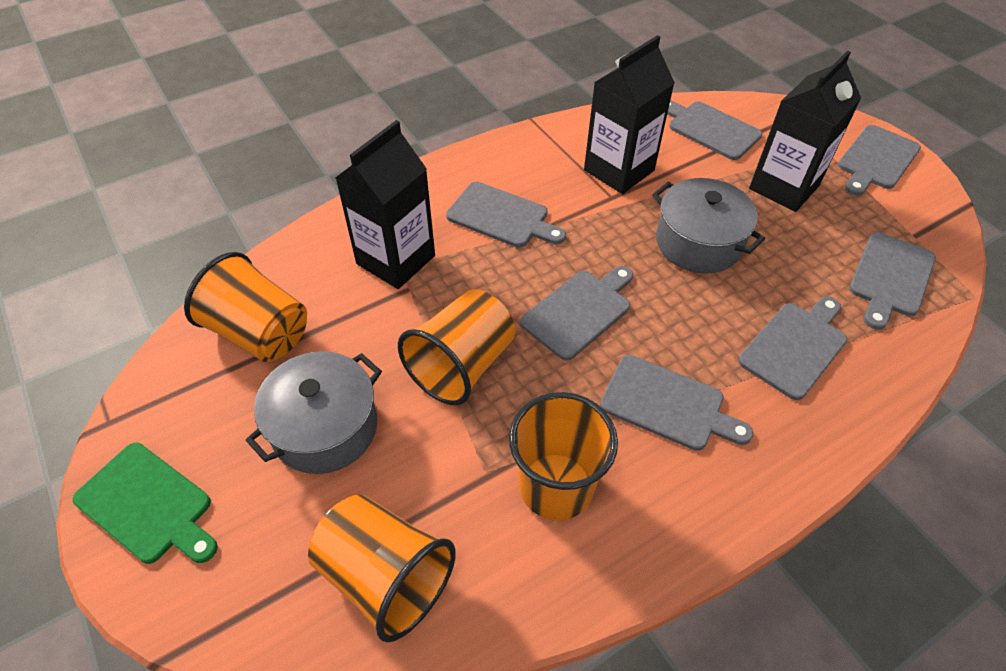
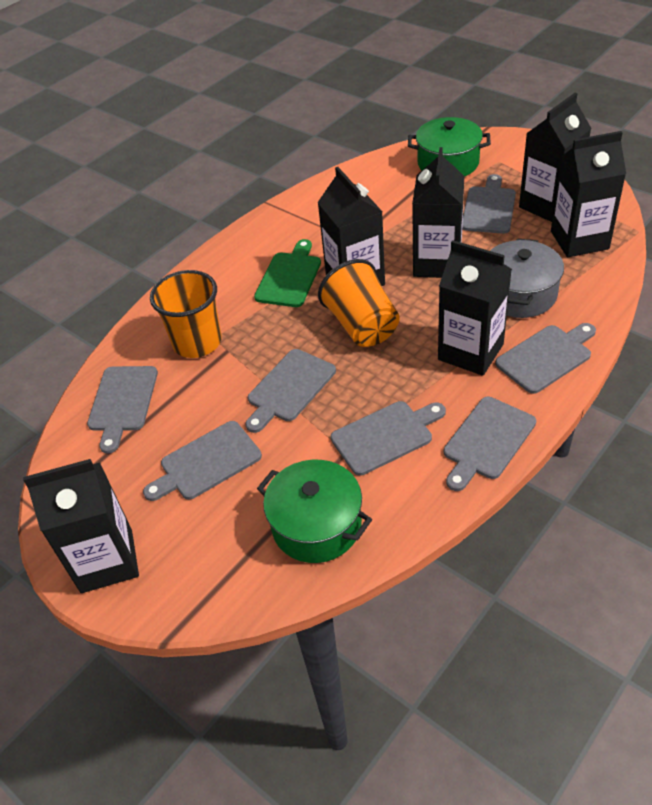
black carton: 3 -> 6
green pot: 0 -> 2
grey pot: 2 -> 1
orange cup: 4 -> 2

